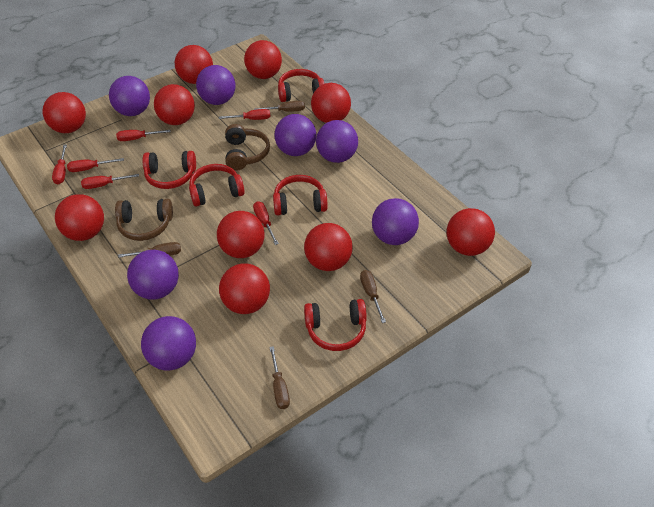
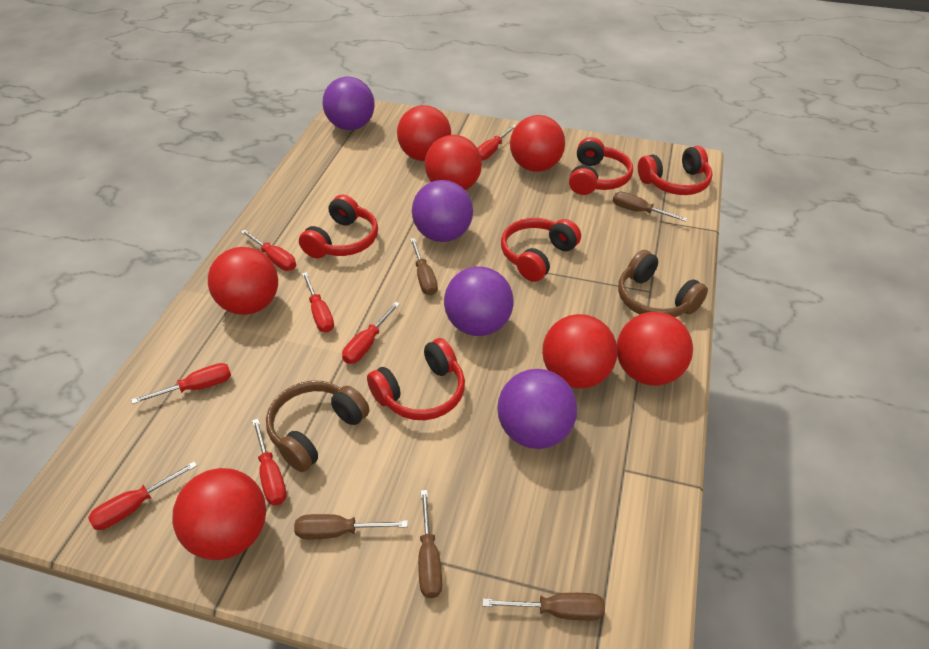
brown screwdriver: 4 -> 5
purple ball: 7 -> 4
red ball: 10 -> 7
red screwdriver: 6 -> 7

